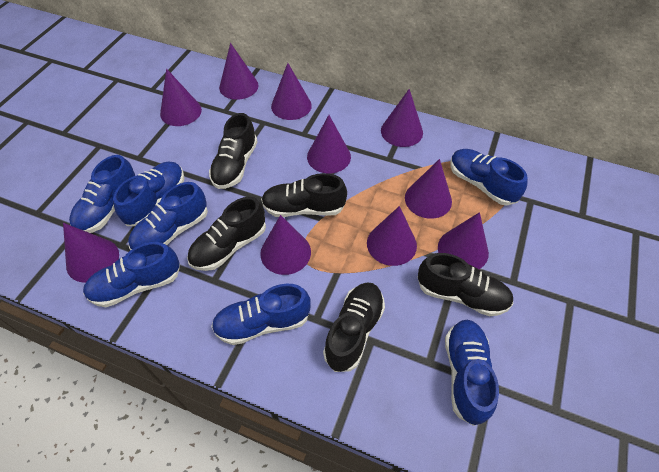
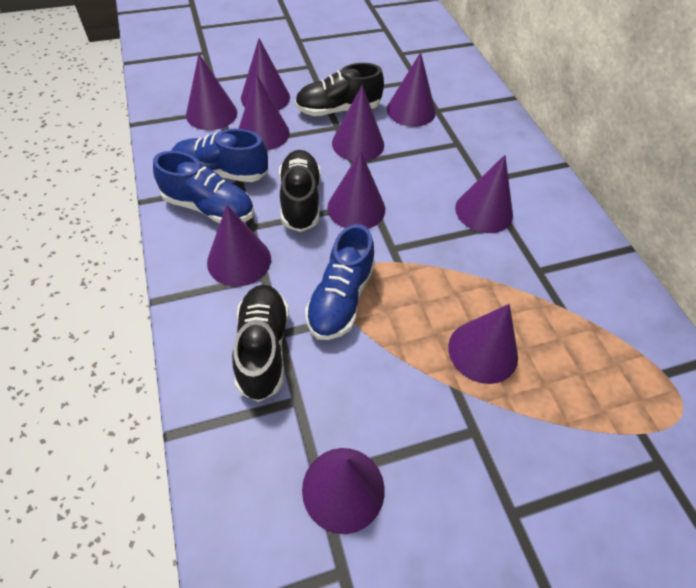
black shoe: 5 -> 3
blue shoe: 7 -> 3

